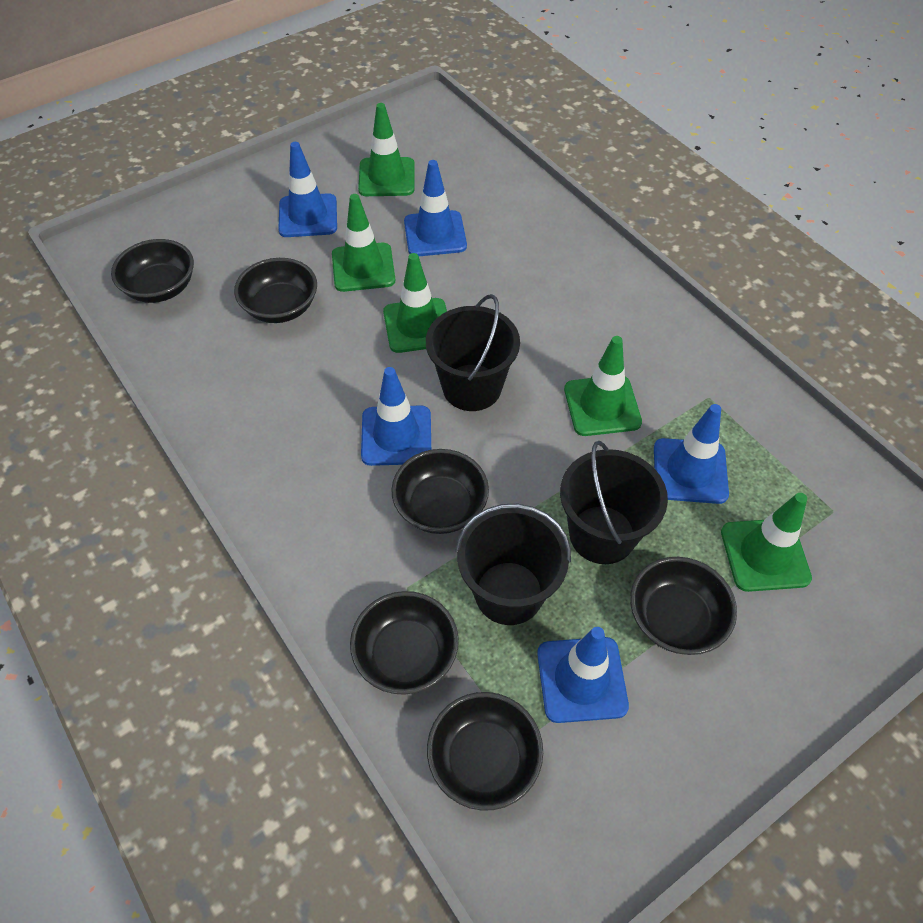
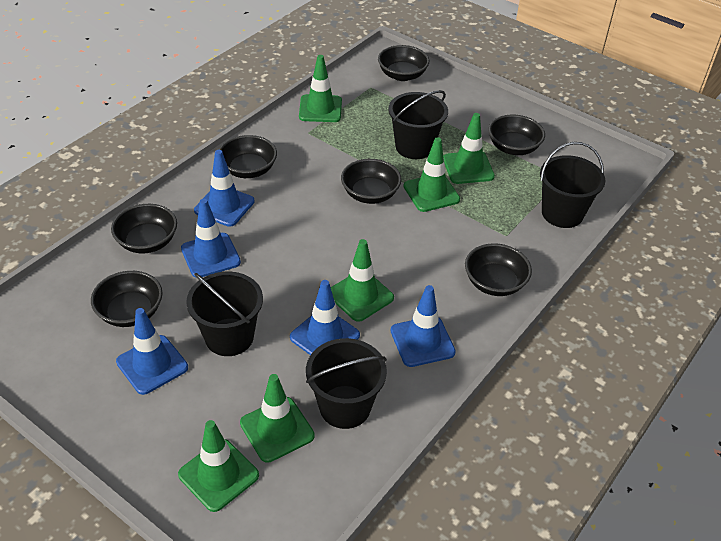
black bowl: 6 -> 7
black bucket: 3 -> 4
green traffic cone: 5 -> 6

